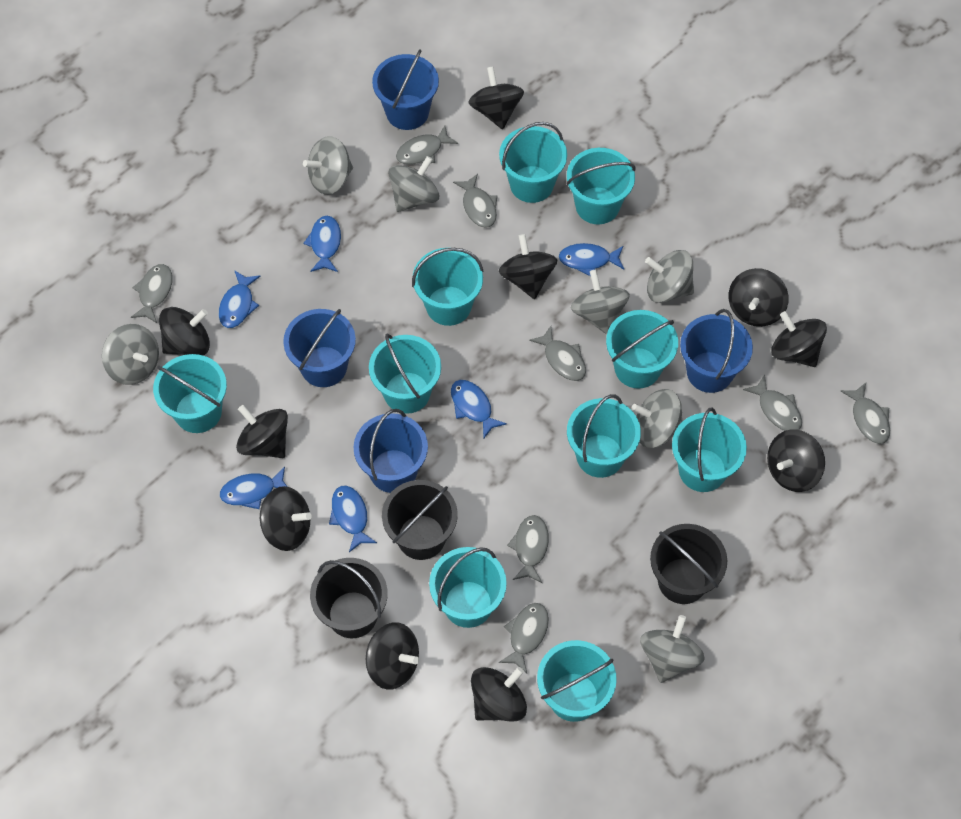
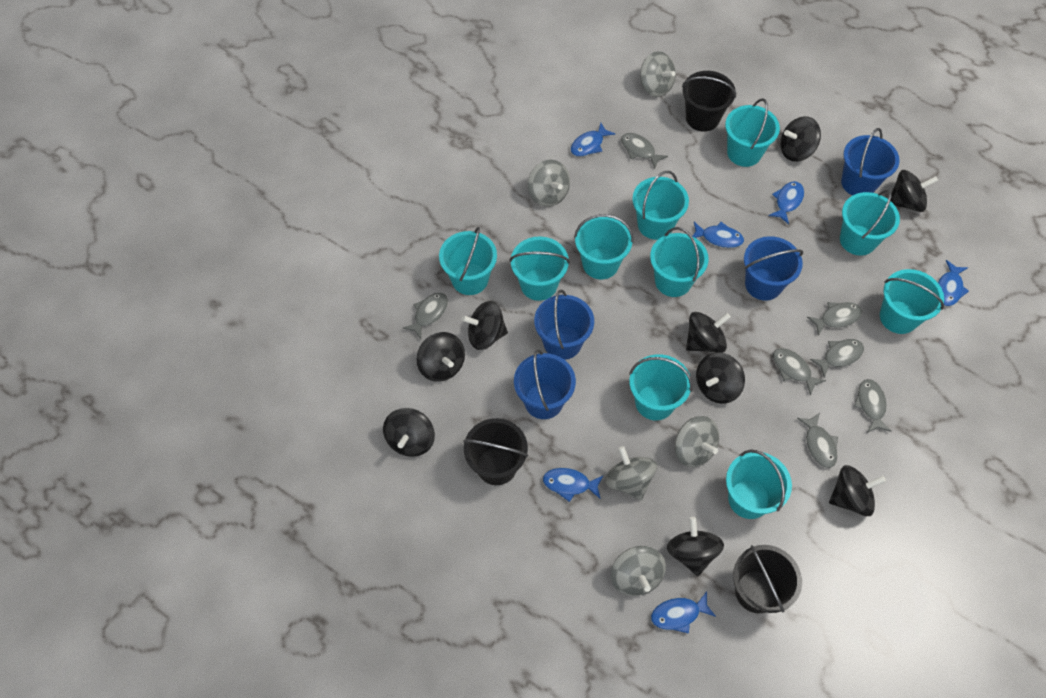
black spinning top: 10 -> 9
grey fish: 8 -> 7
grey spinning top: 7 -> 5

